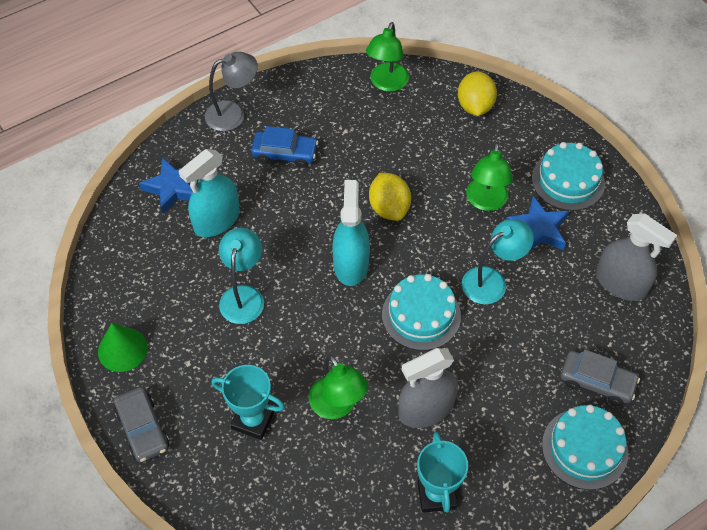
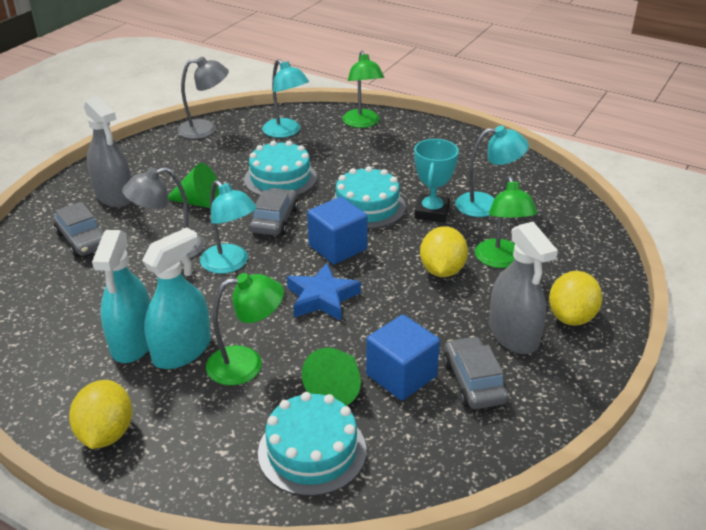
blue car: 1 -> 0
blue cube: 0 -> 2
blue star: 2 -> 1
green cone: 1 -> 2
grey car: 2 -> 3
grey lamp: 1 -> 2
turquoise lamp: 2 -> 3
turquoise trophy: 2 -> 1
yellow lemon: 2 -> 3

